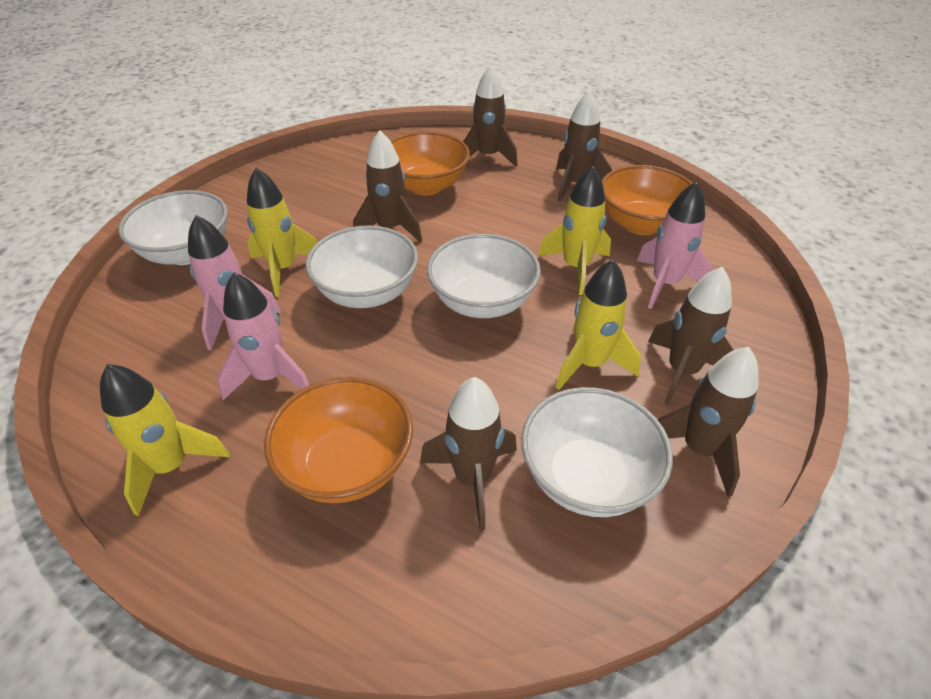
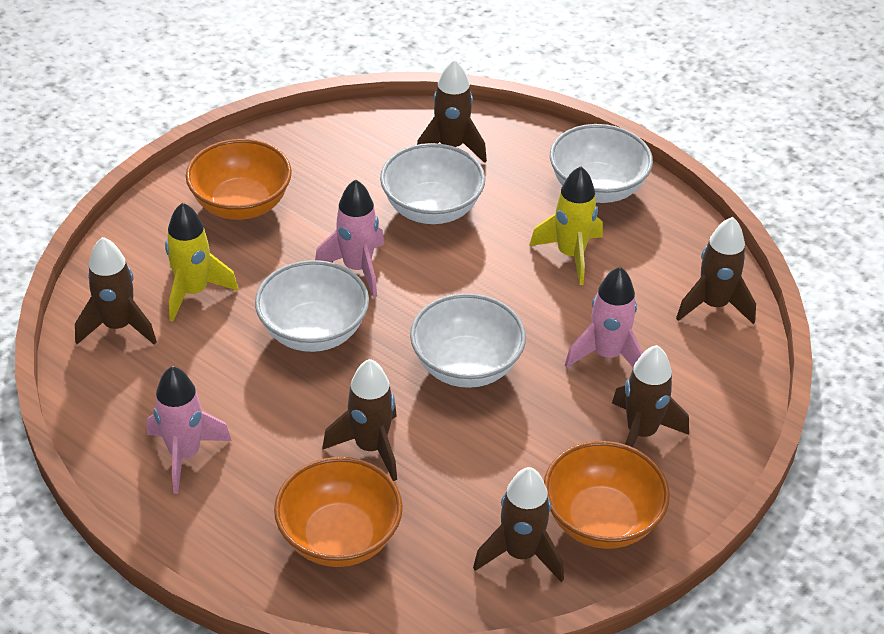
yellow rocket: 4 -> 2

